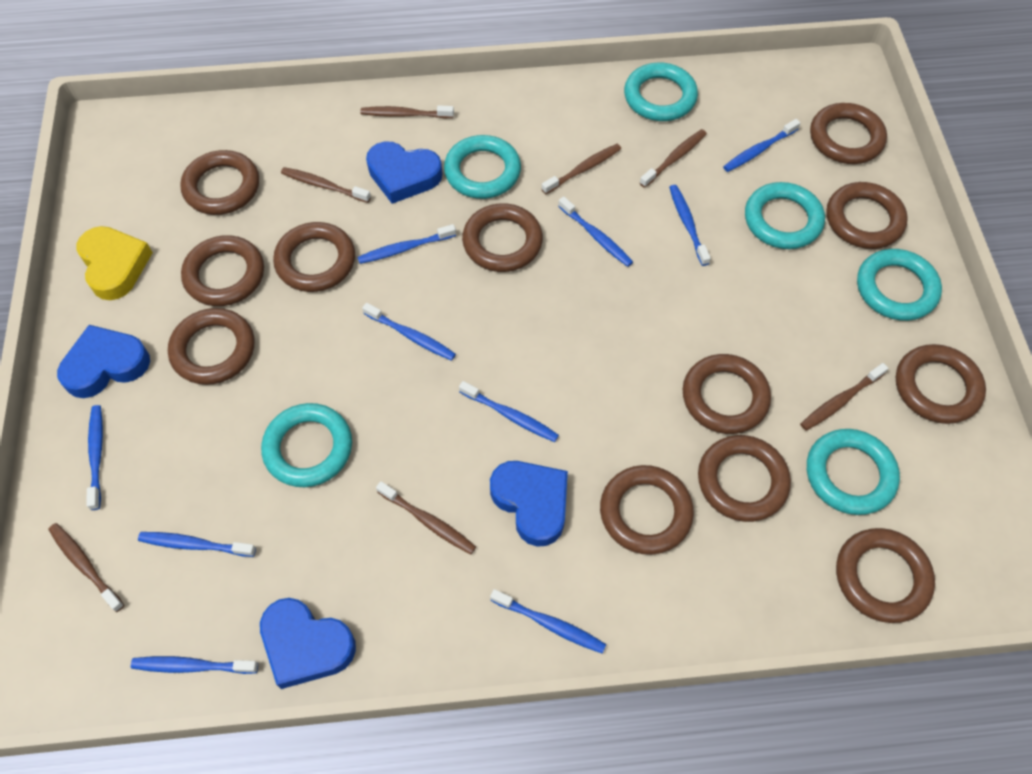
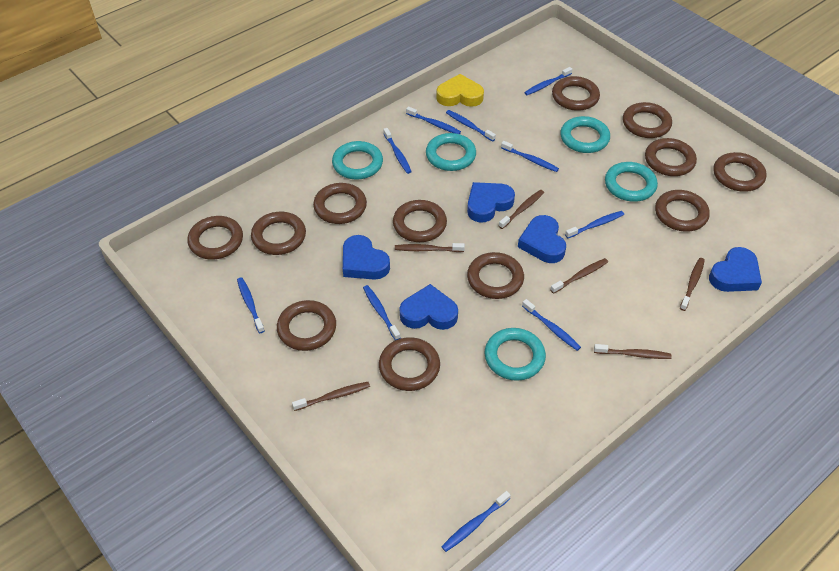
blue heart: 4 -> 5
brown toothbrush: 7 -> 6
turquoise ring: 6 -> 5

